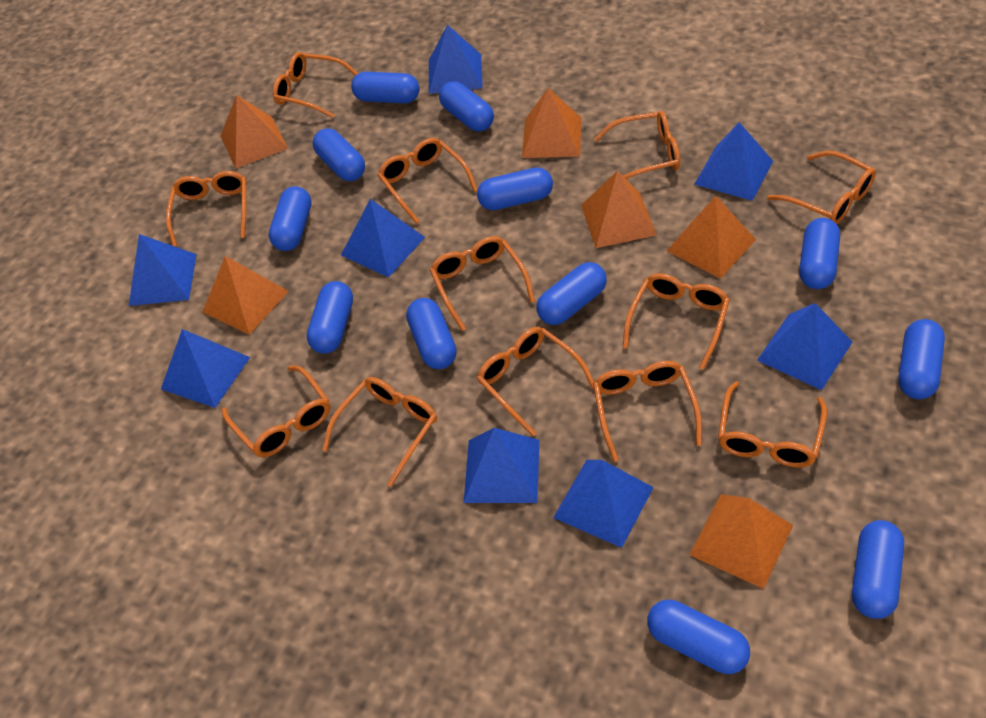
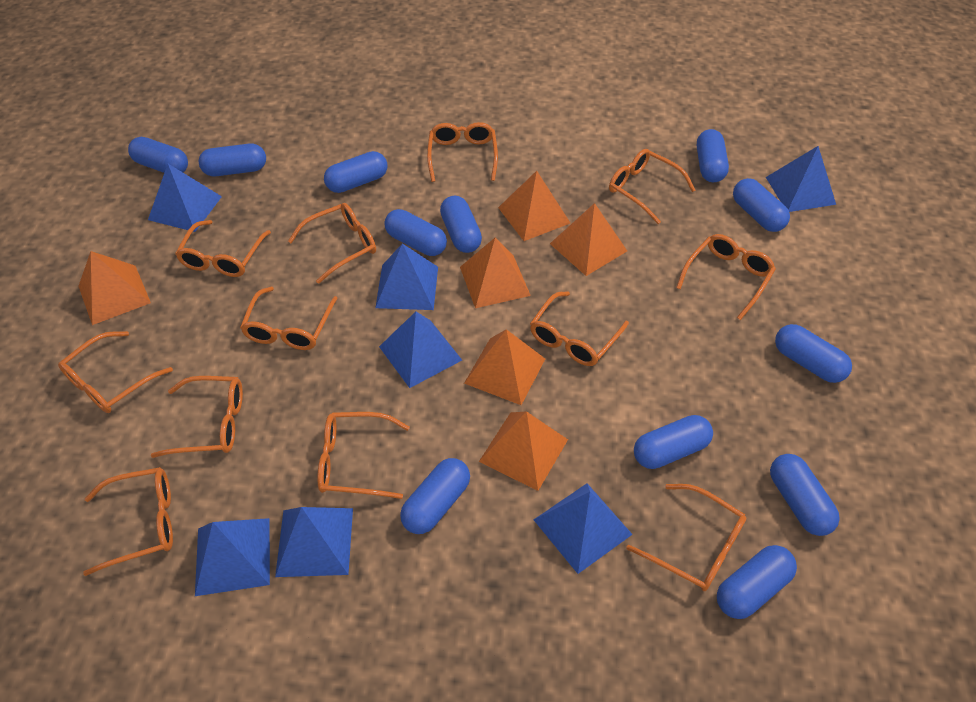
blue pyramid: 8 -> 7

